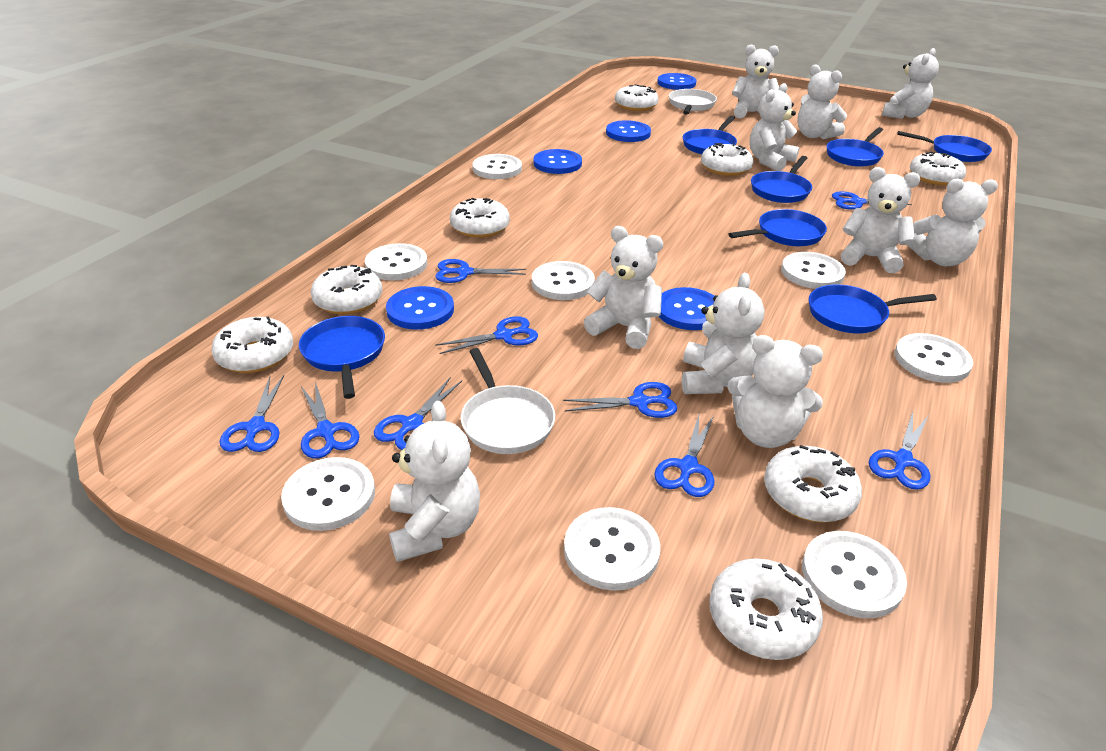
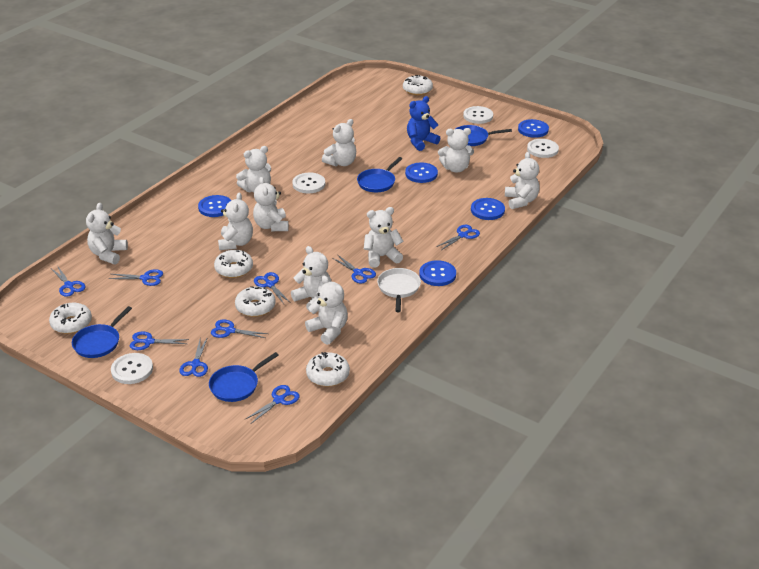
blue pan: 7 -> 4
blue teddy bear: 0 -> 1
white button: 8 -> 4
white donut: 8 -> 5
white pan: 2 -> 1

